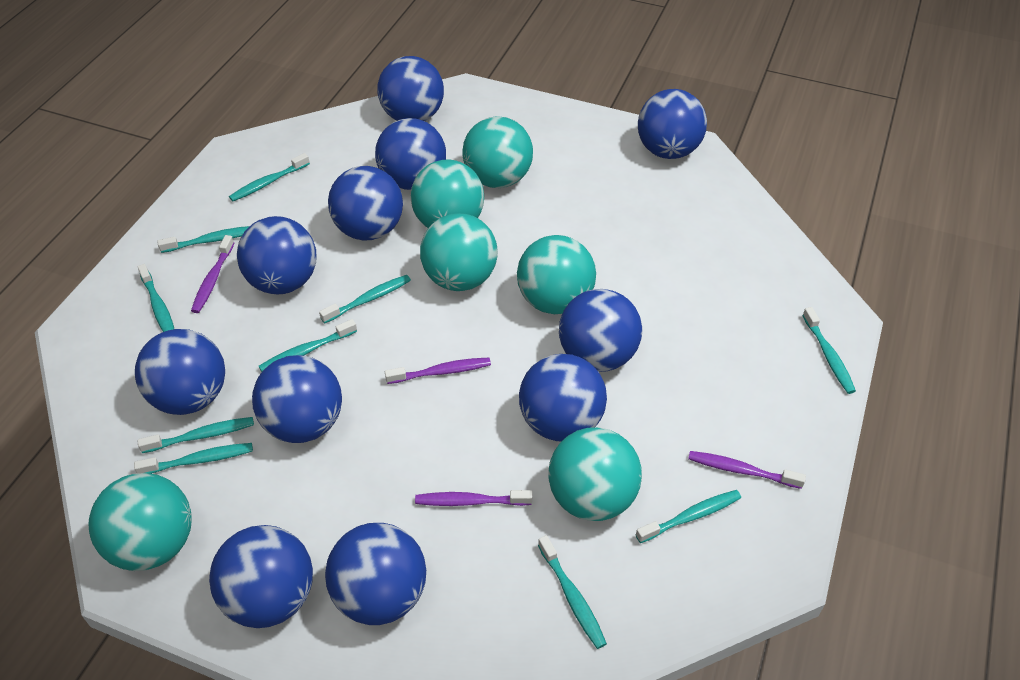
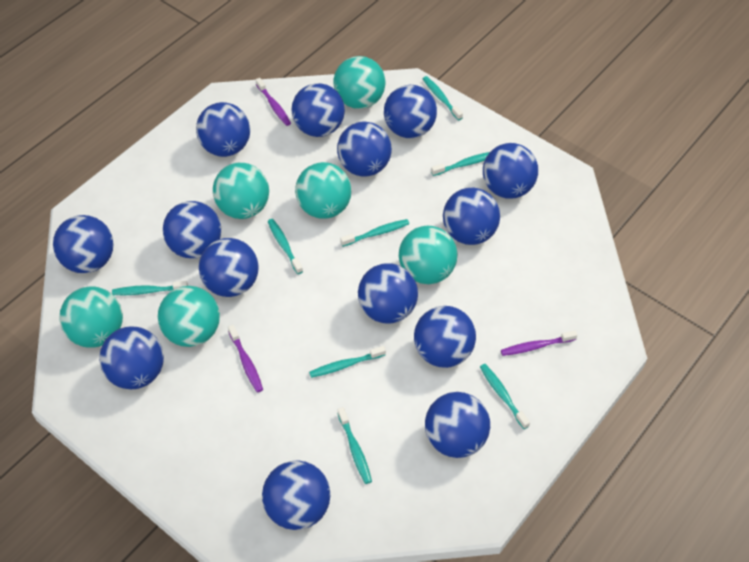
blue ball: 11 -> 14
purple toothbrush: 4 -> 3
turquoise toothbrush: 10 -> 8

